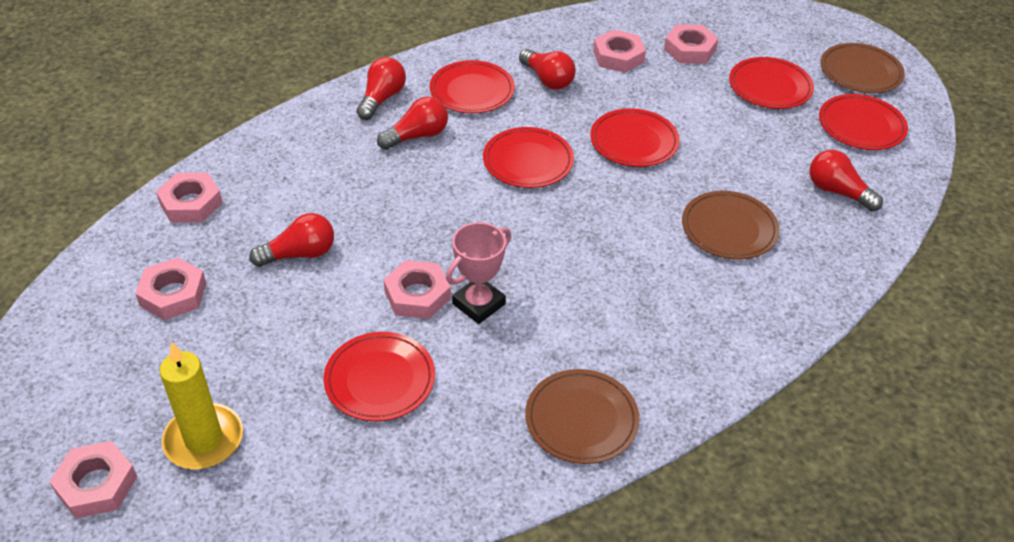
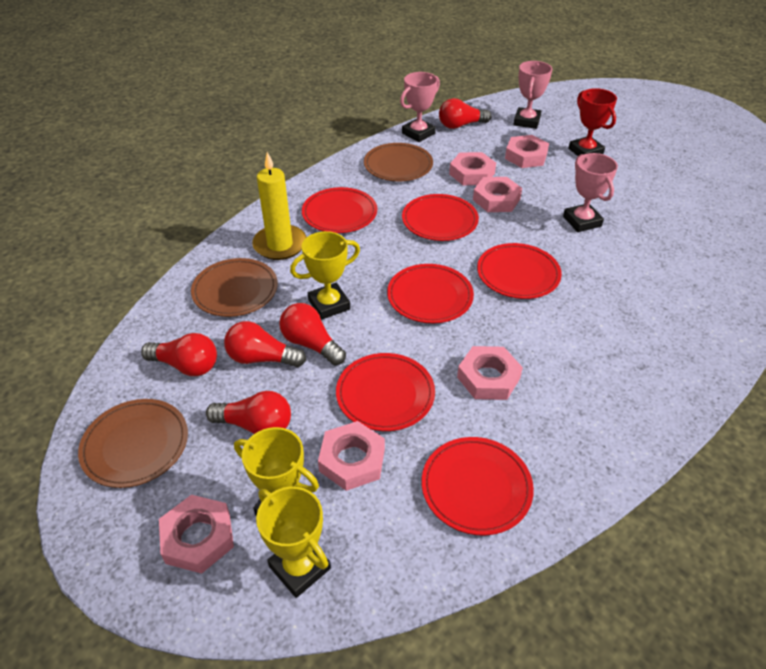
pink trophy: 1 -> 3
red trophy: 0 -> 1
yellow trophy: 0 -> 3

